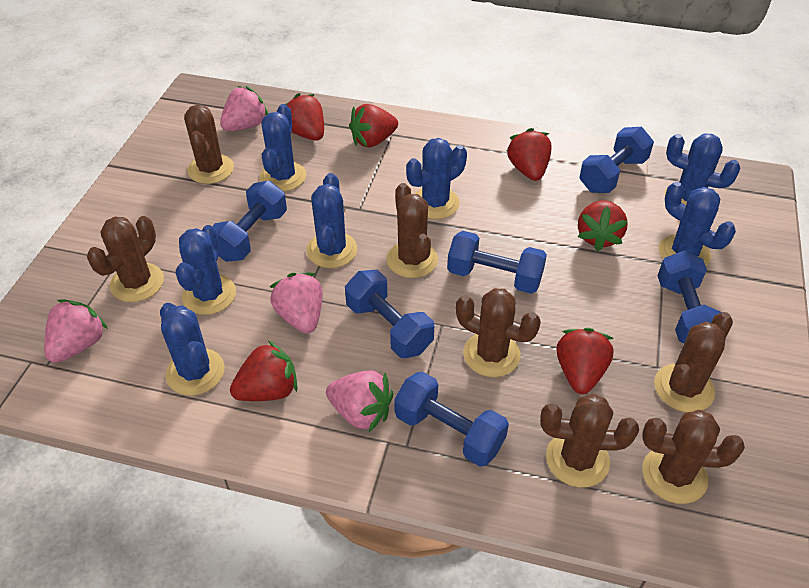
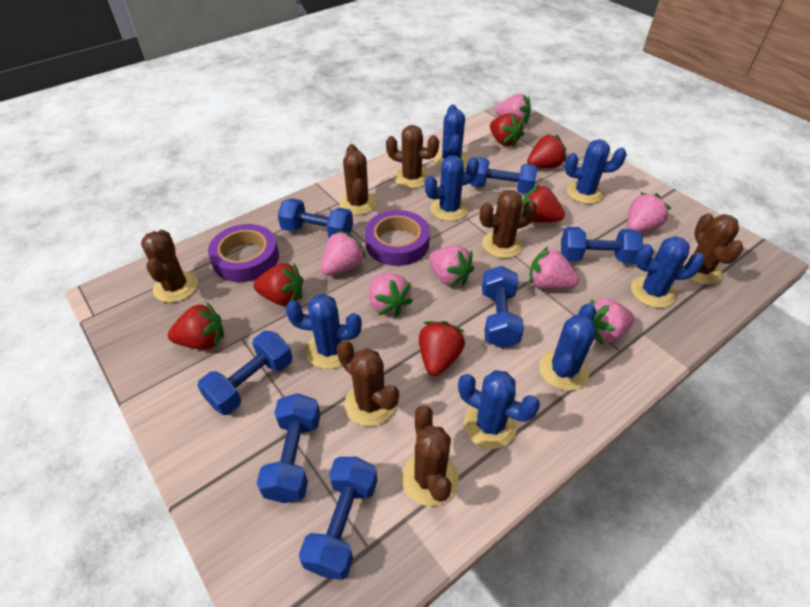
blue dumbbell: 6 -> 7
pink strawberry: 4 -> 7
purple tape: 0 -> 2

